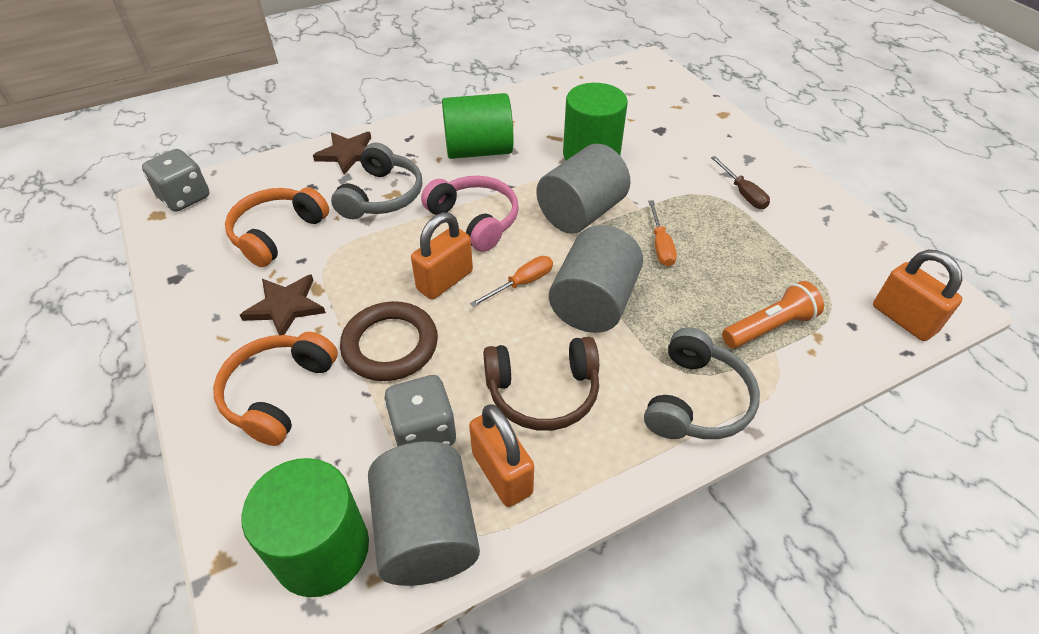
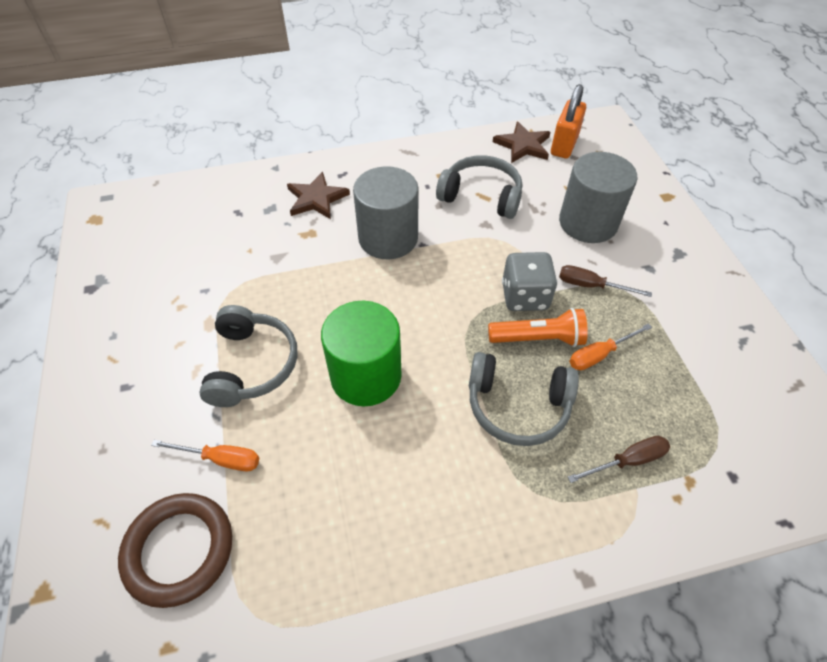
brown headphones: 1 -> 0
brown screwdriver: 1 -> 2
green cylinder: 3 -> 1
grey cylinder: 3 -> 2
grey dice: 2 -> 1
grey headphones: 2 -> 3
orange headphones: 2 -> 0
orange padlock: 3 -> 1
pink headphones: 1 -> 0

